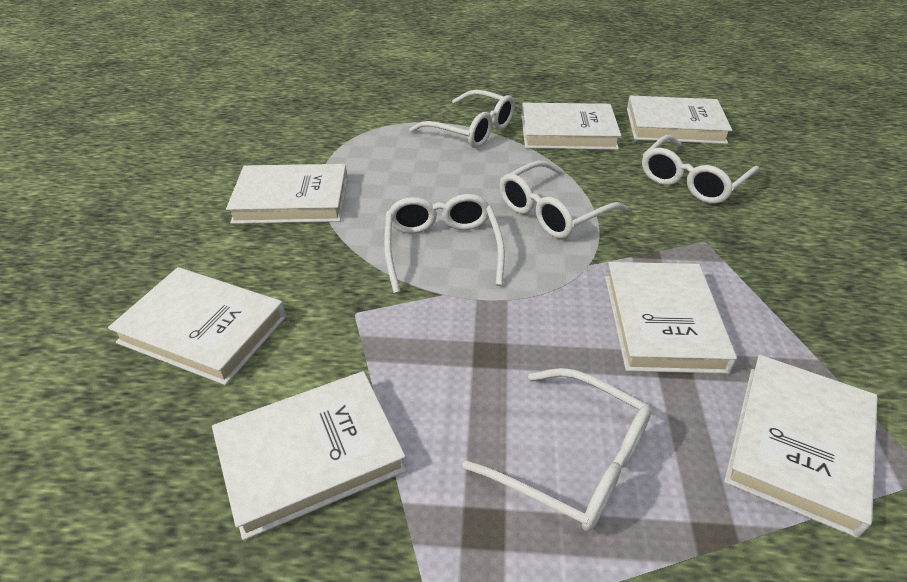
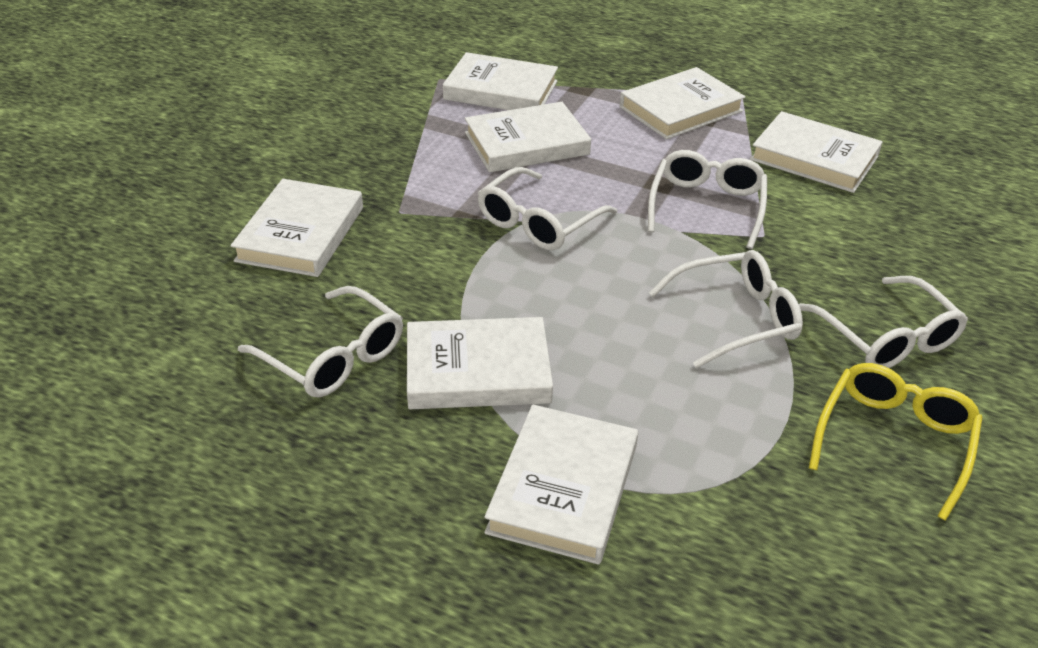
yellow glasses: 0 -> 1

